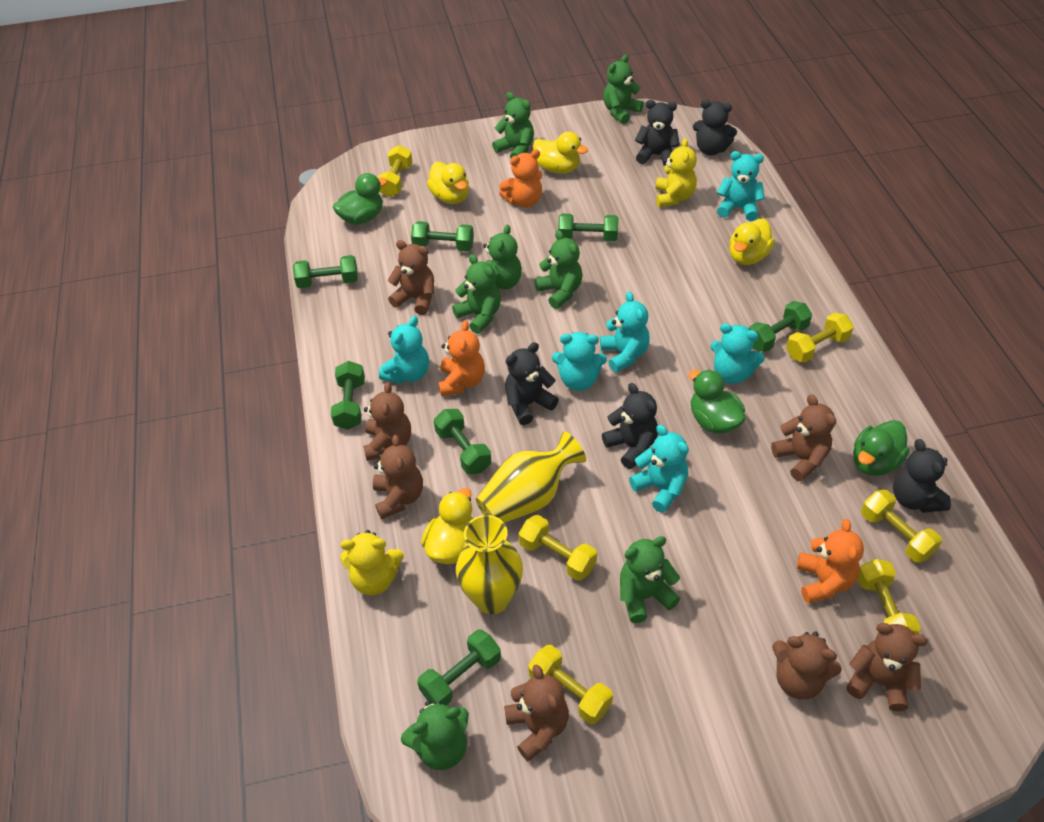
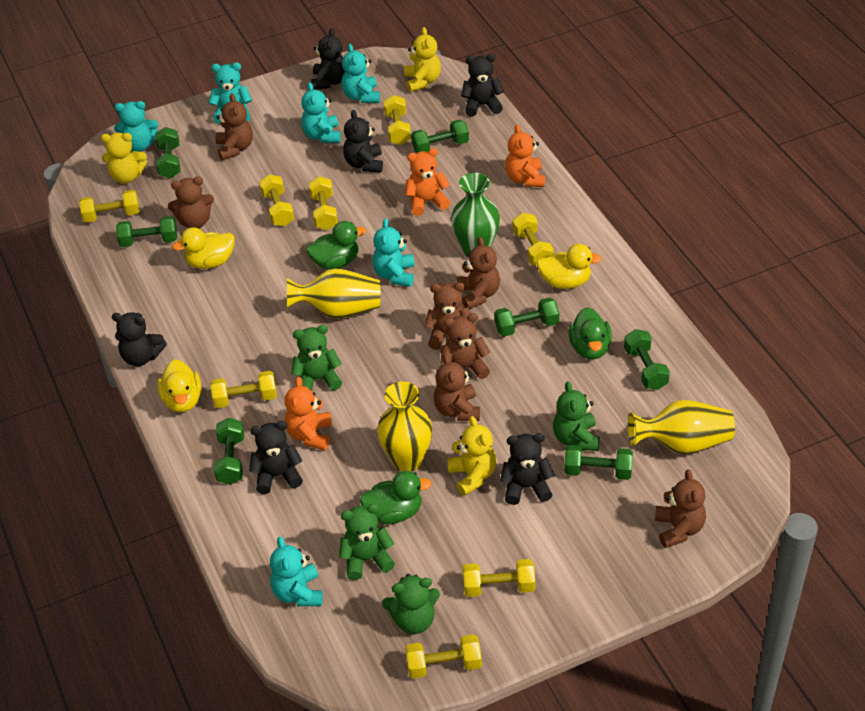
black teddy bear: 5 -> 6
green teddy bear: 7 -> 4
green vase: 0 -> 1
yellow duck: 4 -> 3
yellow dumbbell: 6 -> 8
yellow teddy bear: 2 -> 3
yellow vase: 2 -> 3

